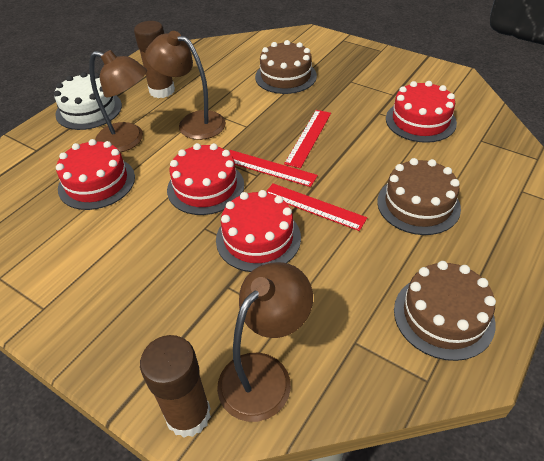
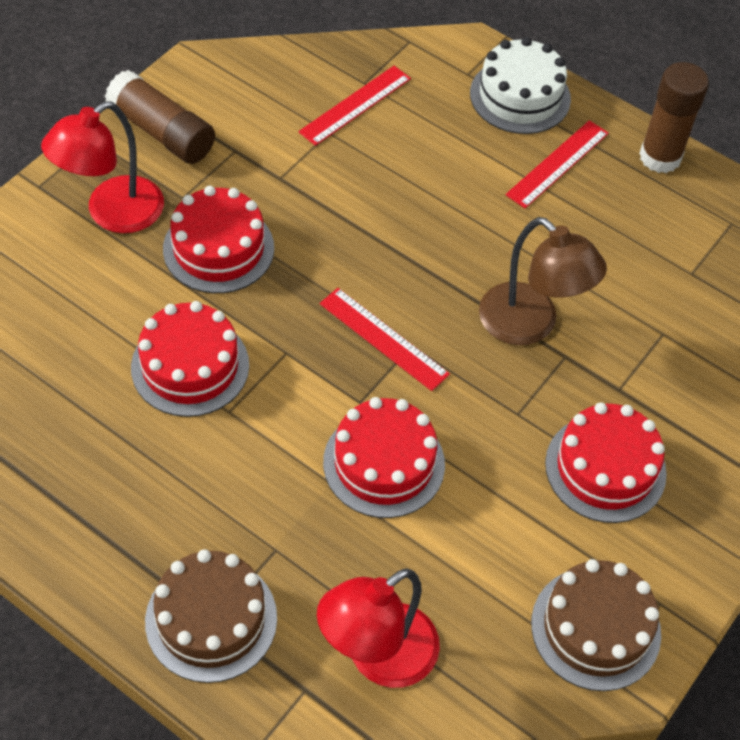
brown cake: 3 -> 2
brown lamp: 3 -> 1
red lamp: 0 -> 2

